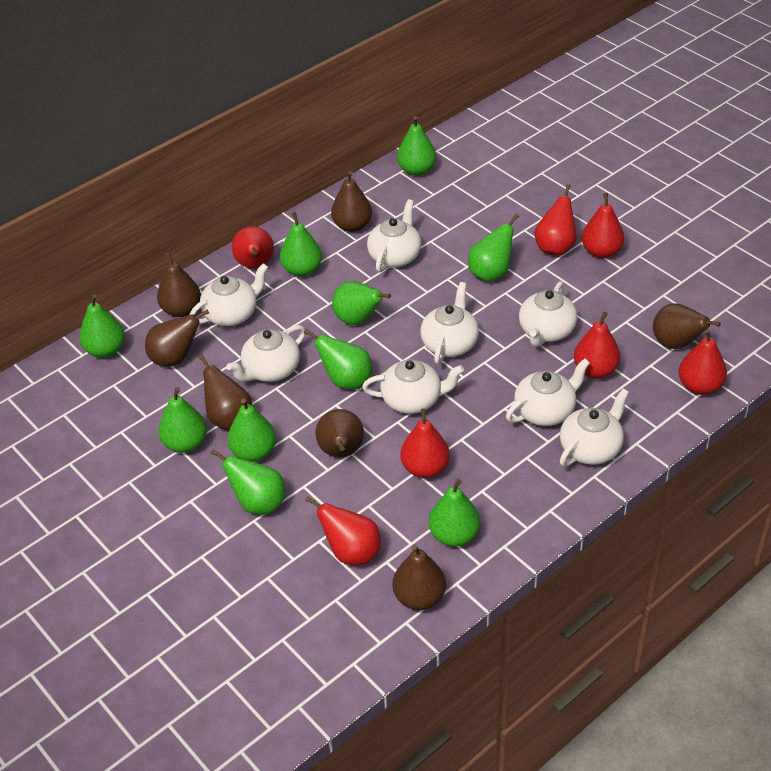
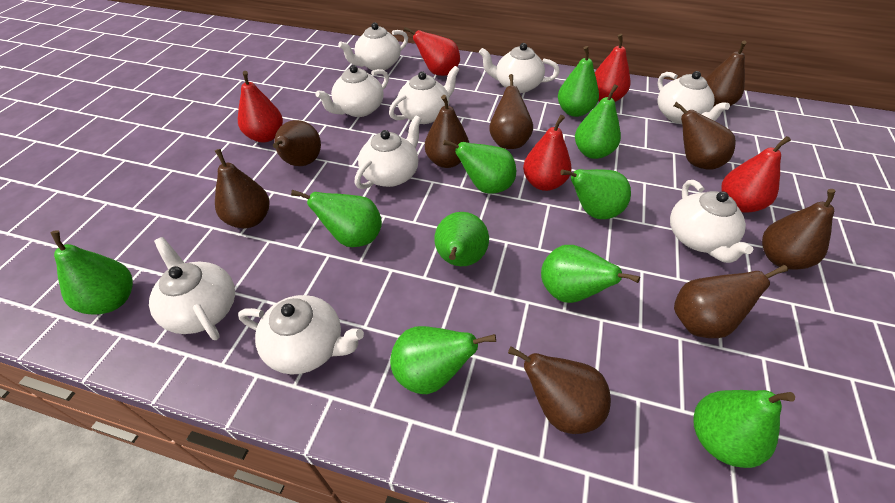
brown pear: 7 -> 9
red pear: 7 -> 5
white teapot: 8 -> 9

